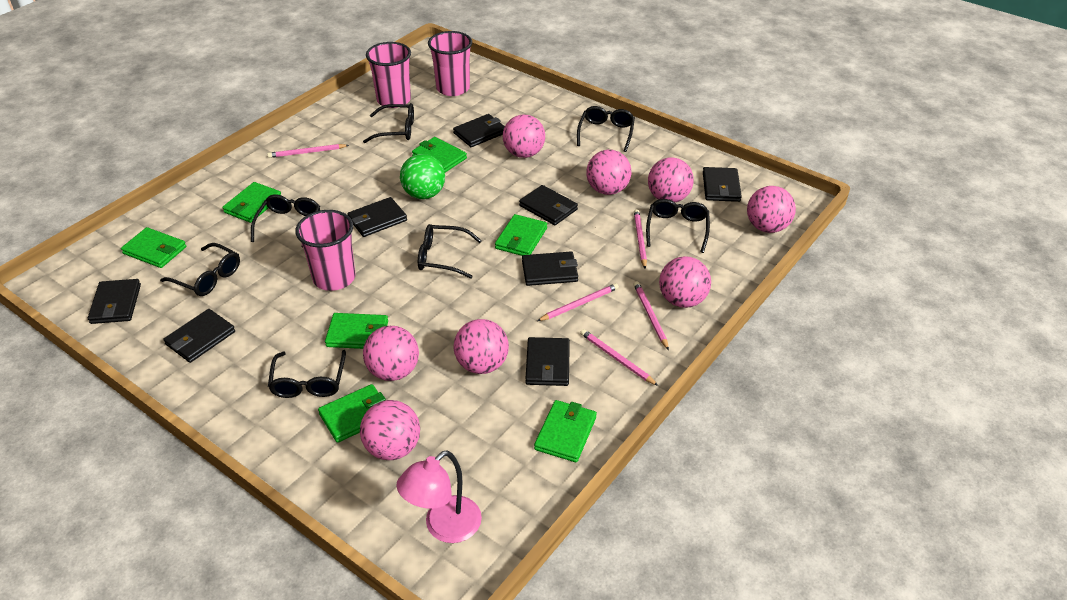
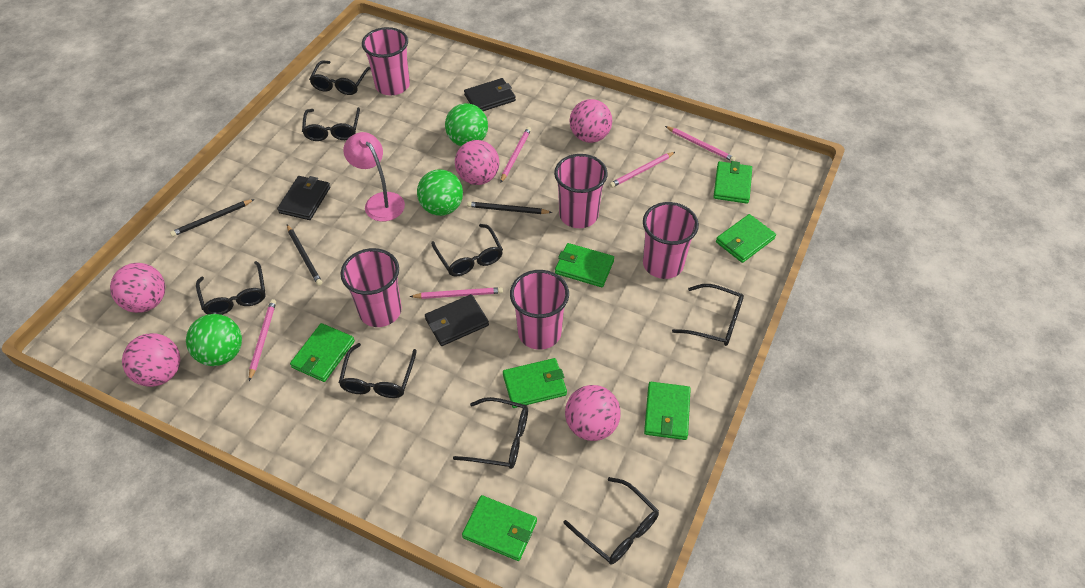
black glasses: 7 -> 8
black pencil: 0 -> 3
black wallet: 8 -> 3
green ball: 1 -> 3
pink ball: 8 -> 5
pink cup: 3 -> 5

